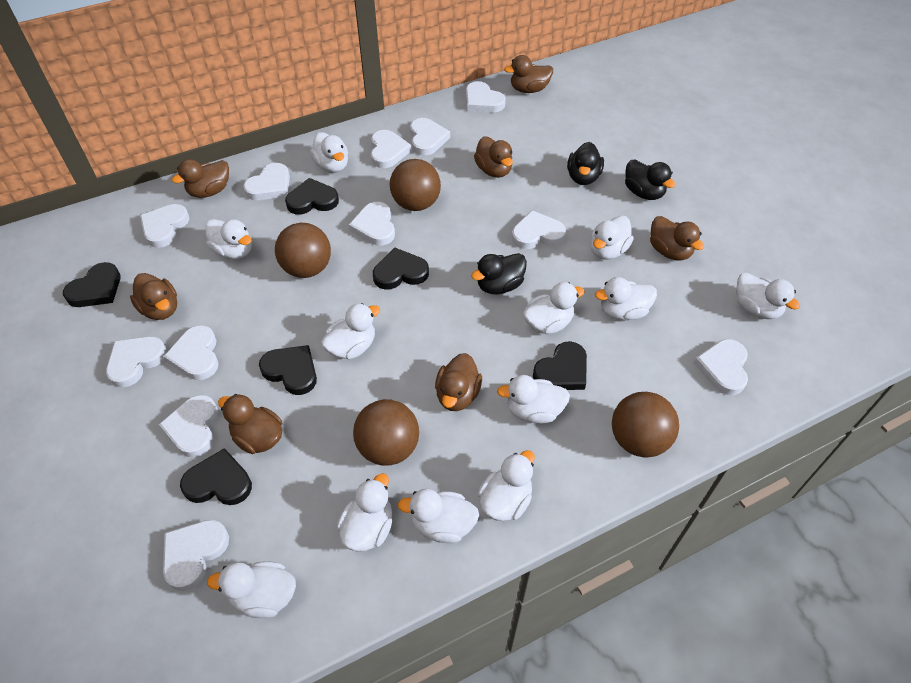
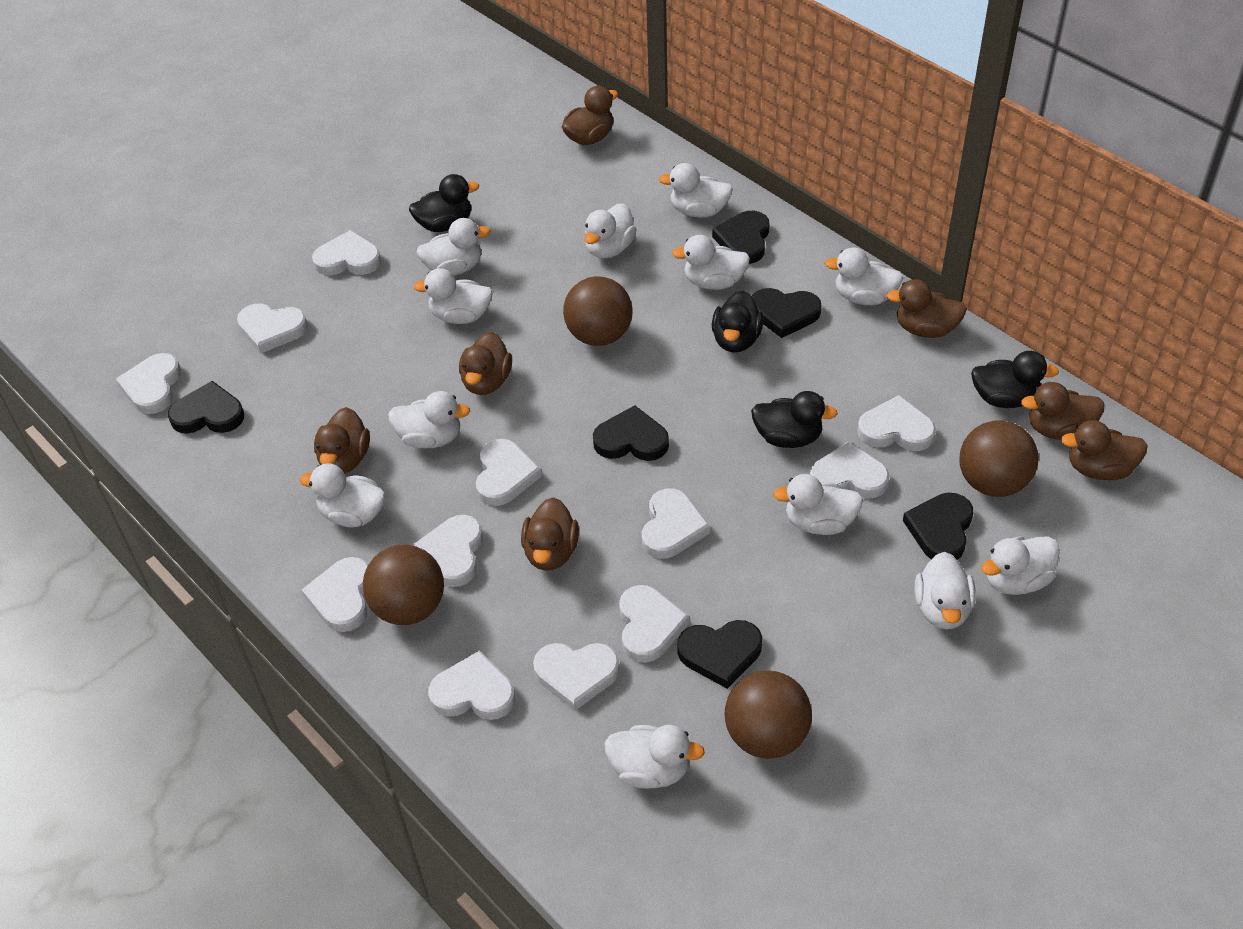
black duck: 3 -> 4

